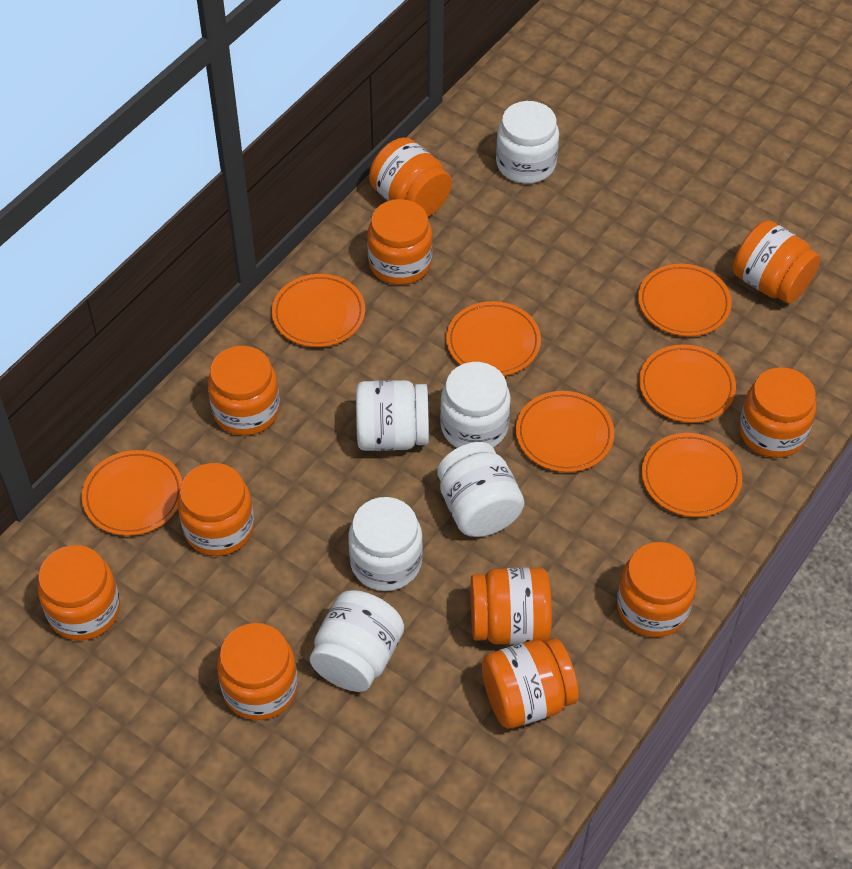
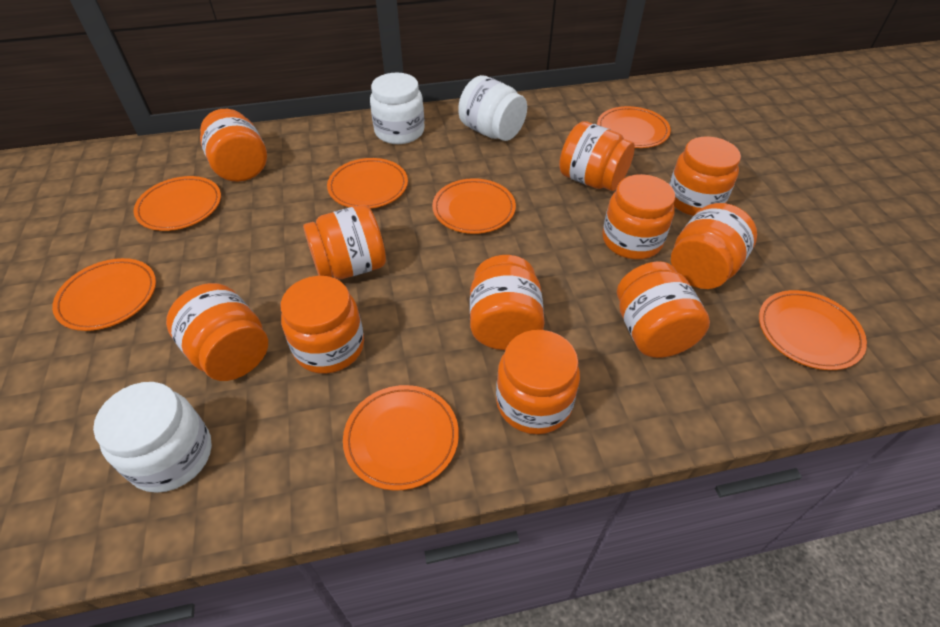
white jar: 6 -> 3

